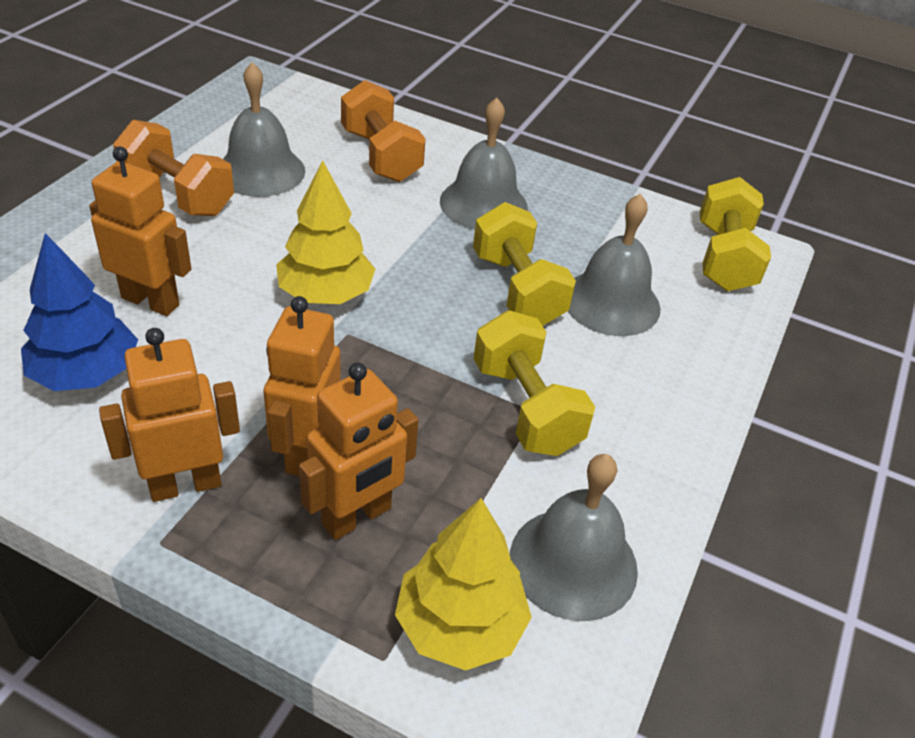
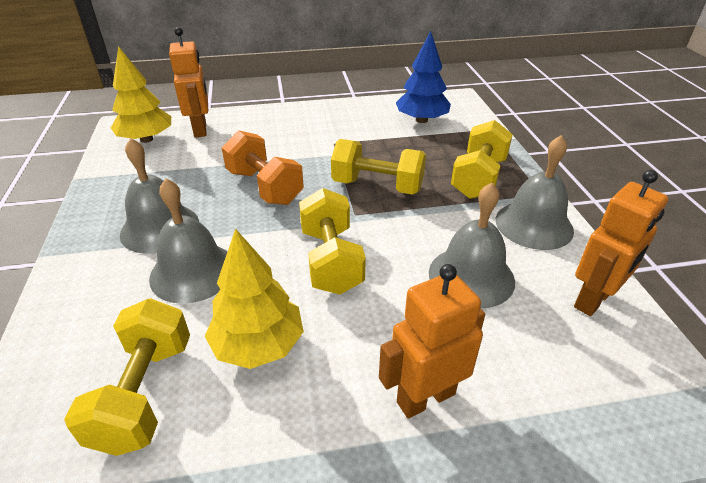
orange dumbbell: 2 -> 1
orange robot: 4 -> 3
yellow dumbbell: 3 -> 4

